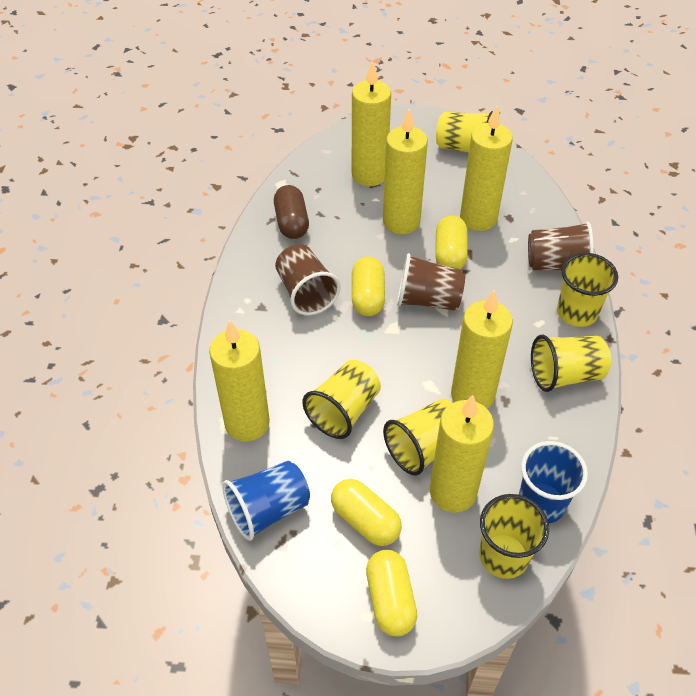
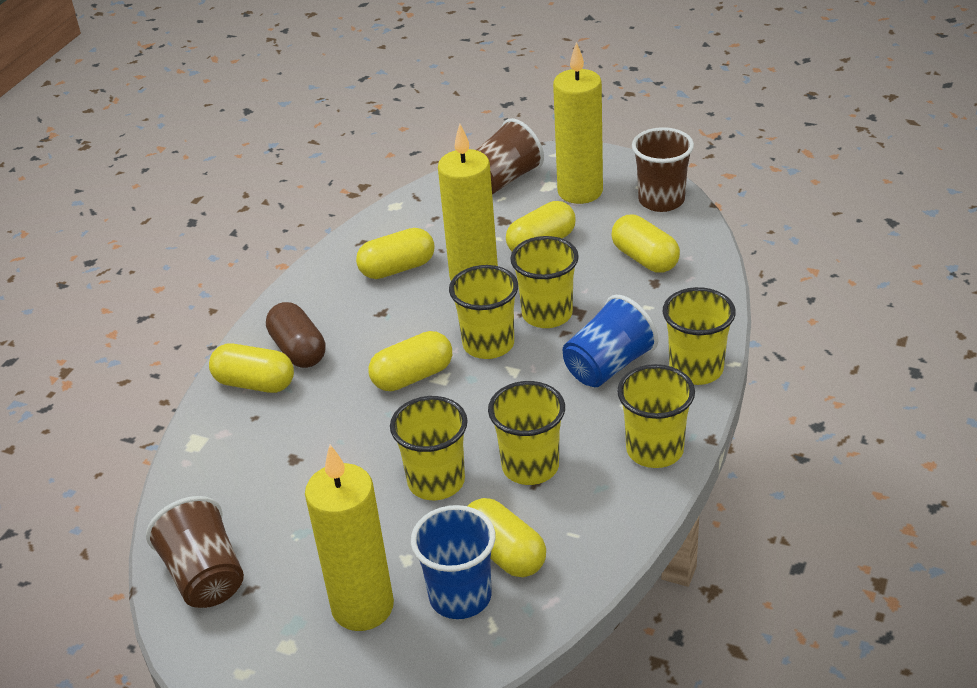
yellow candle: 6 -> 3
yellow capsule: 4 -> 6

